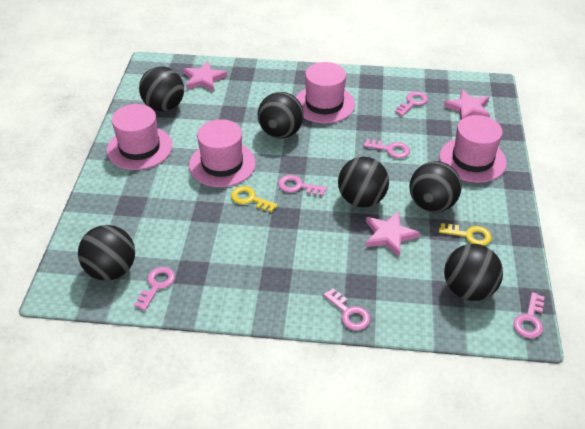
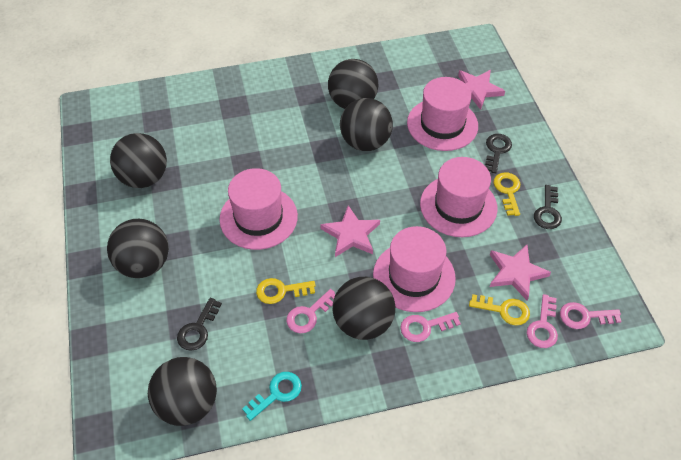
black key: 0 -> 3
pink key: 6 -> 4
turquoise key: 0 -> 1
yellow key: 2 -> 3

